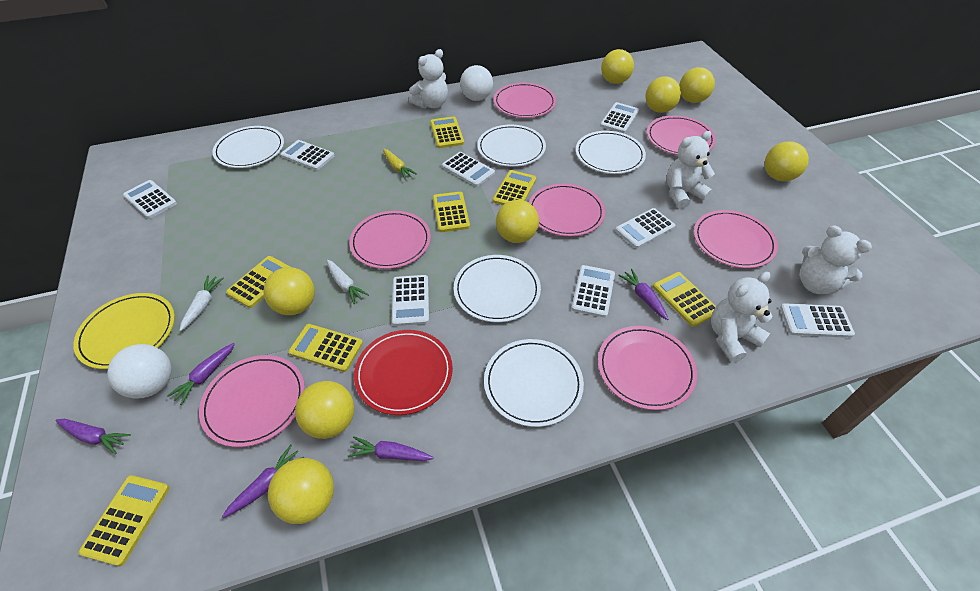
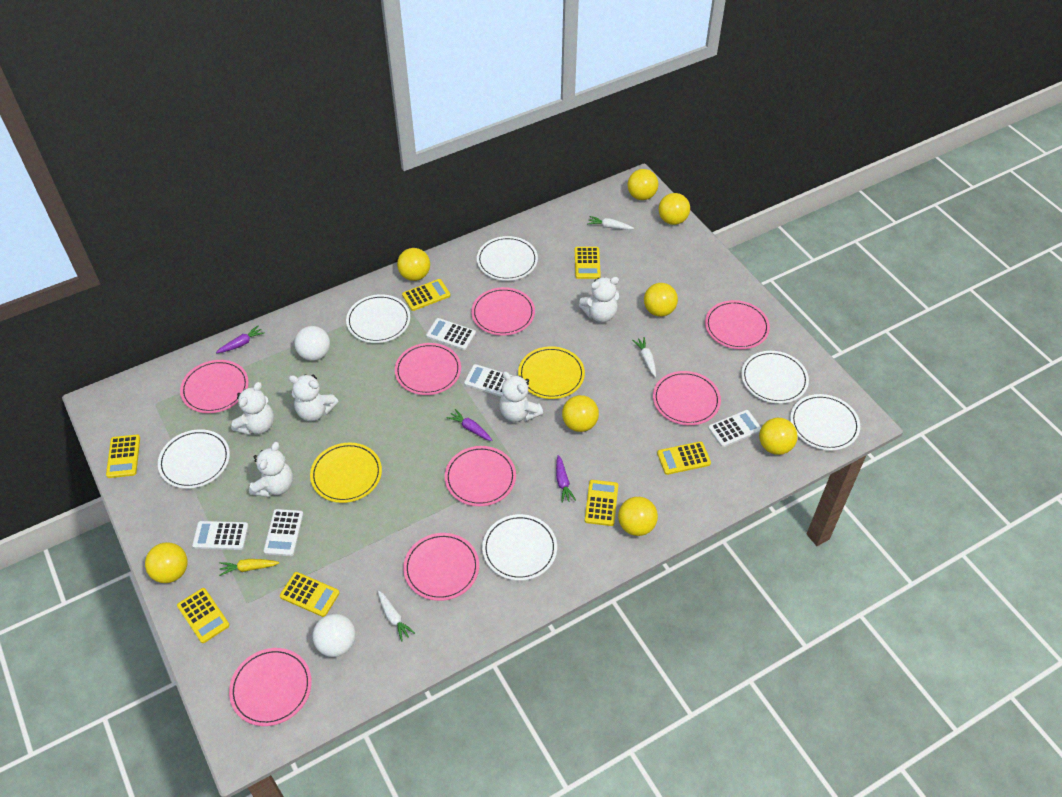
pink plate: 7 -> 8
purple carrot: 5 -> 3
red plate: 1 -> 0
white calculator: 8 -> 5
white carrot: 2 -> 3
white plate: 5 -> 6
white teddy bear: 4 -> 5
yellow plate: 1 -> 2

